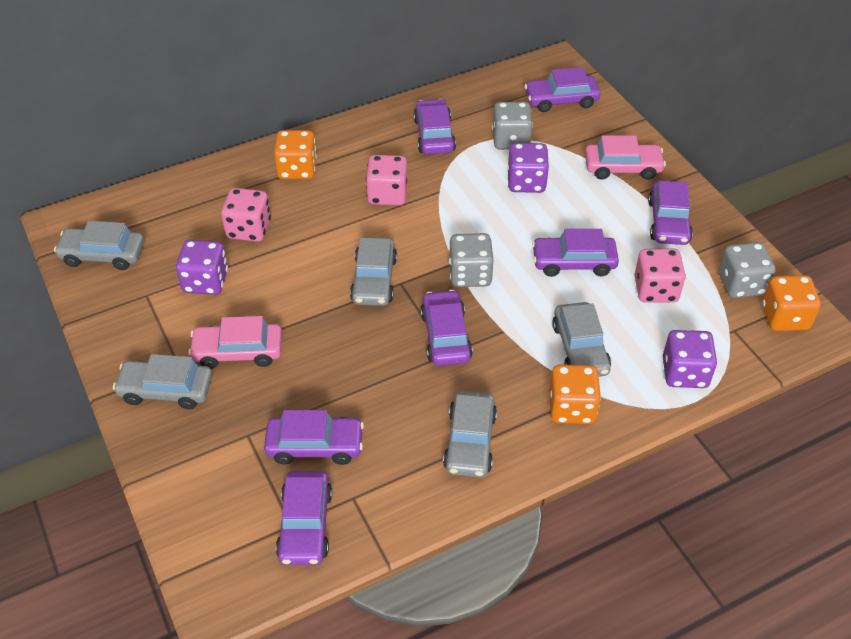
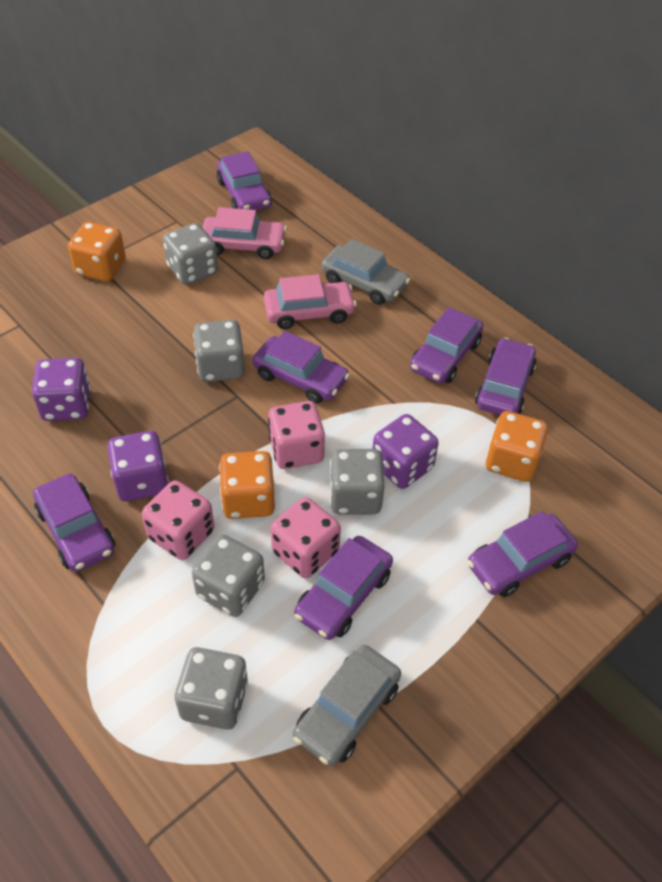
grey car: 5 -> 2
grey dice: 3 -> 5

